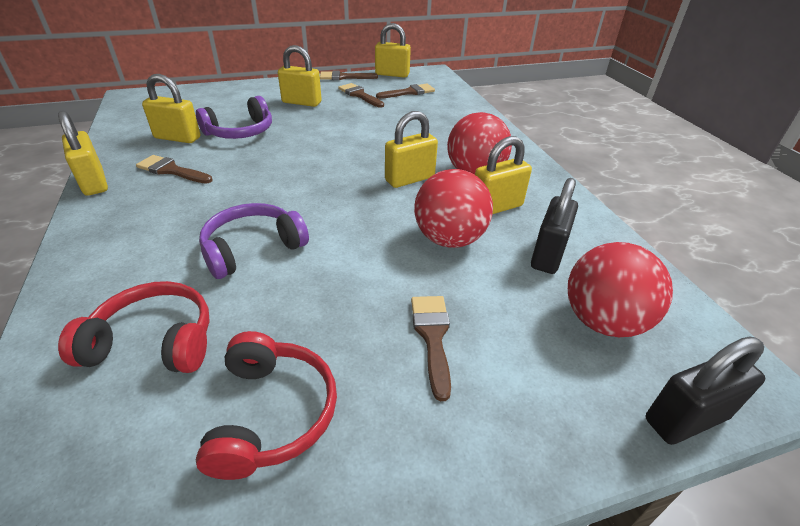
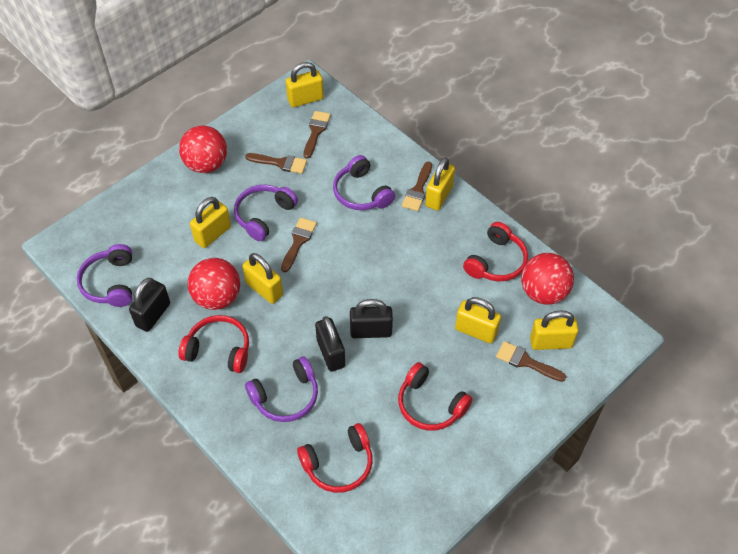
black padlock: 2 -> 3
purple headphones: 2 -> 4
red headphones: 2 -> 4

